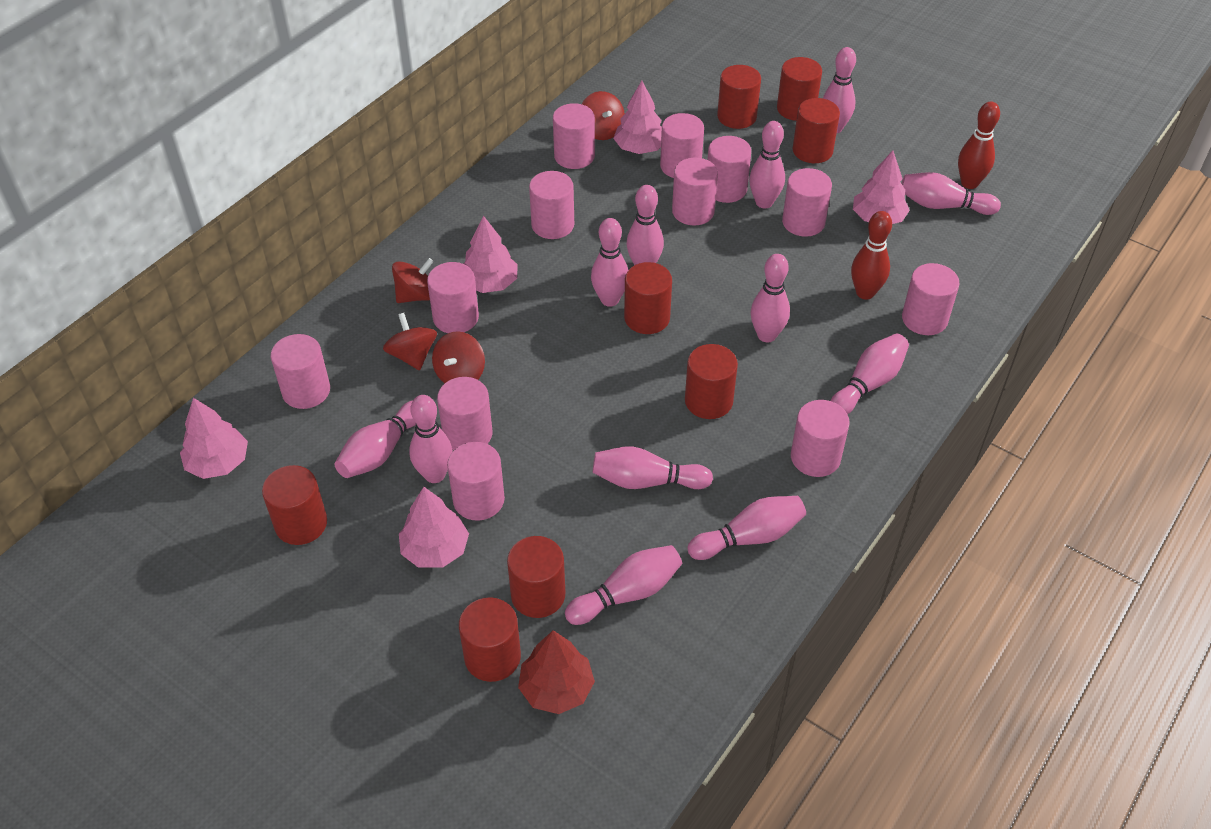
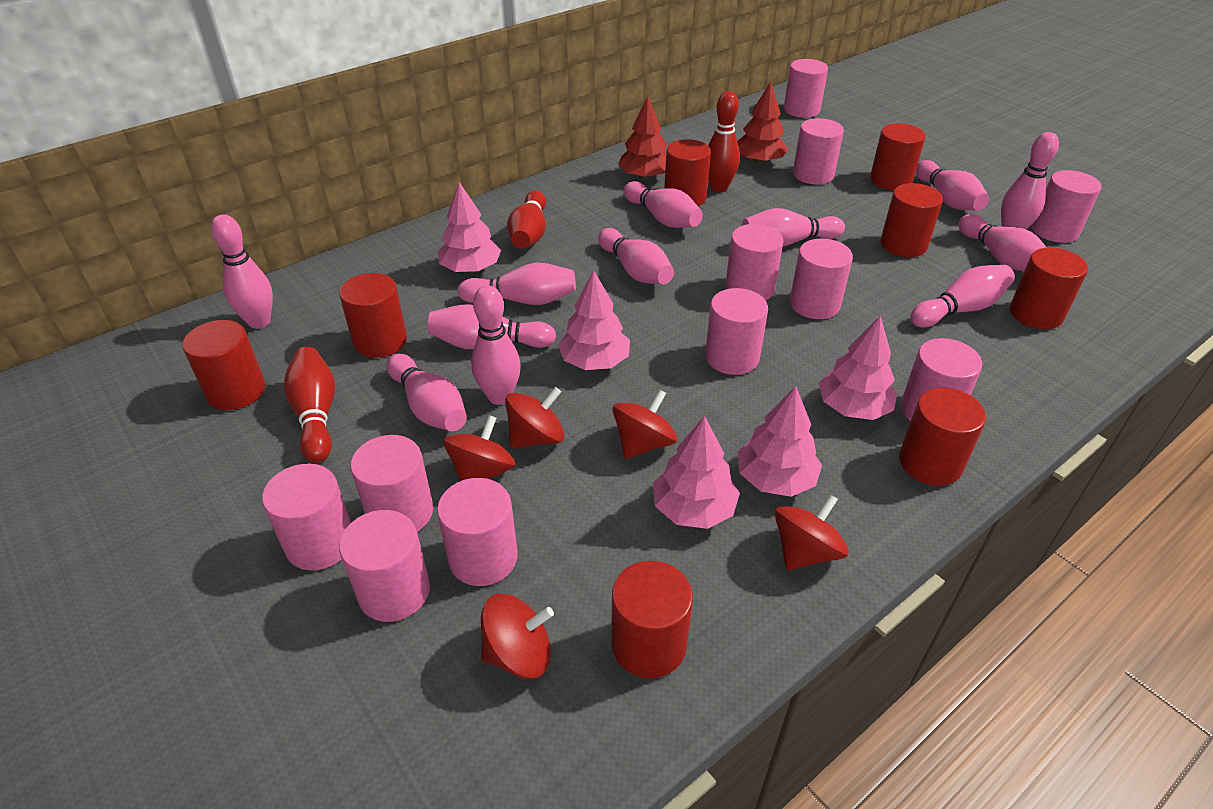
pink cylinder: 12 -> 11
red bowling pin: 2 -> 3
red spinning top: 4 -> 5
red tree: 1 -> 2

